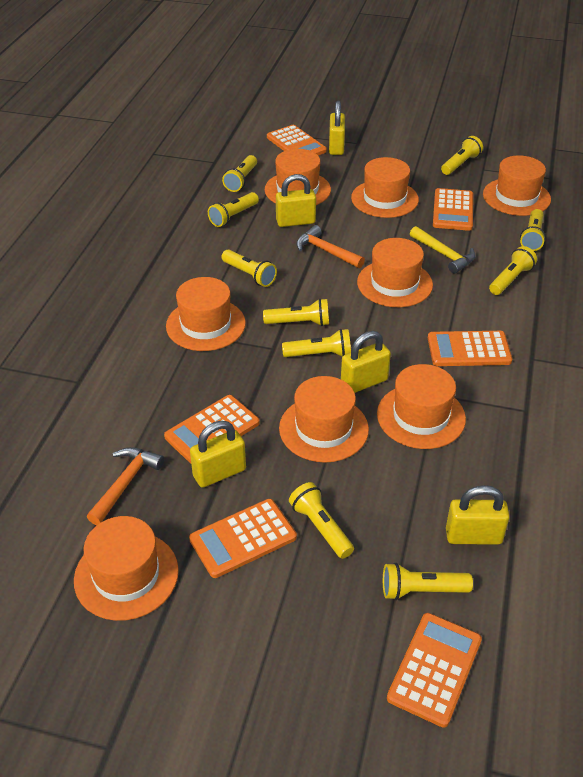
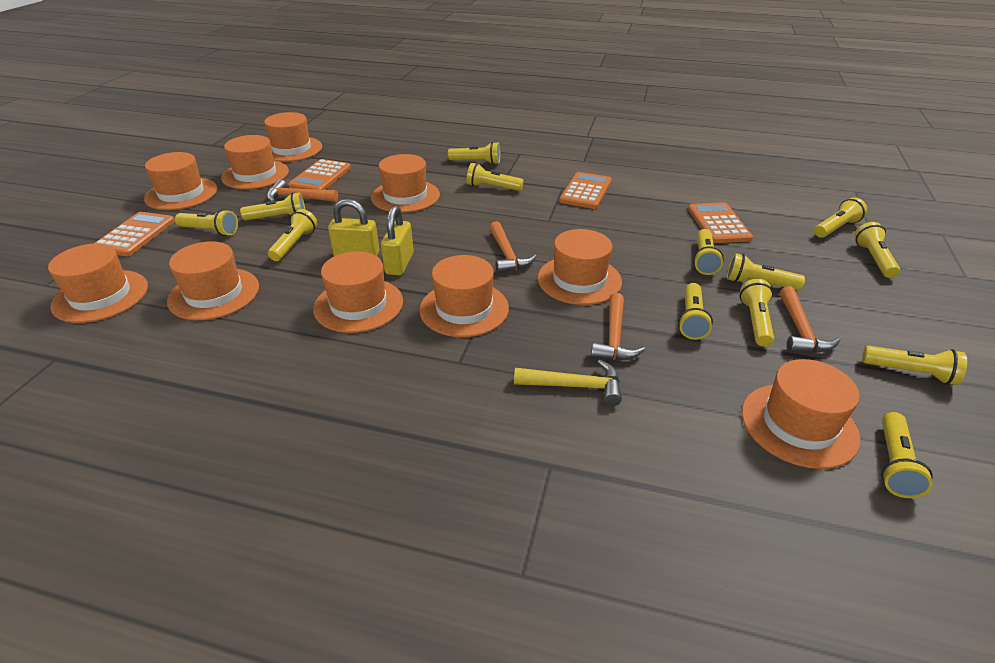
orange calculator: 6 -> 4
orange hammer: 2 -> 4
orange hat: 8 -> 10
yellow flashlight: 10 -> 13
yellow padlock: 5 -> 2

